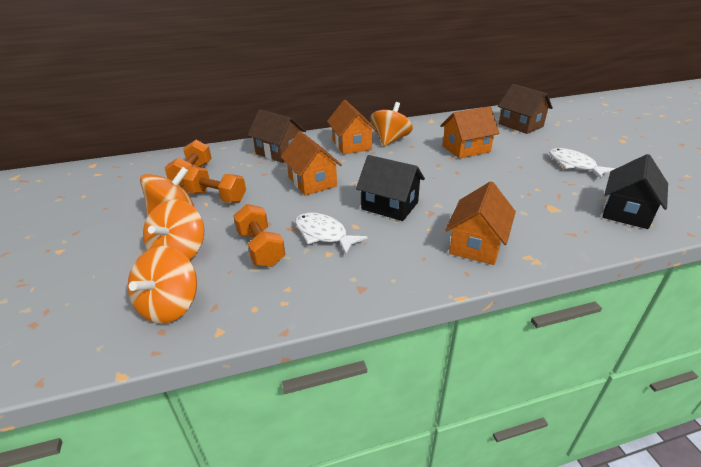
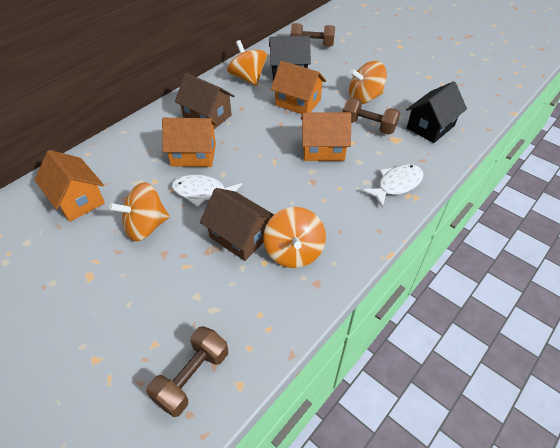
brown dumbbell: 0 -> 3
orange dumbbell: 3 -> 0

